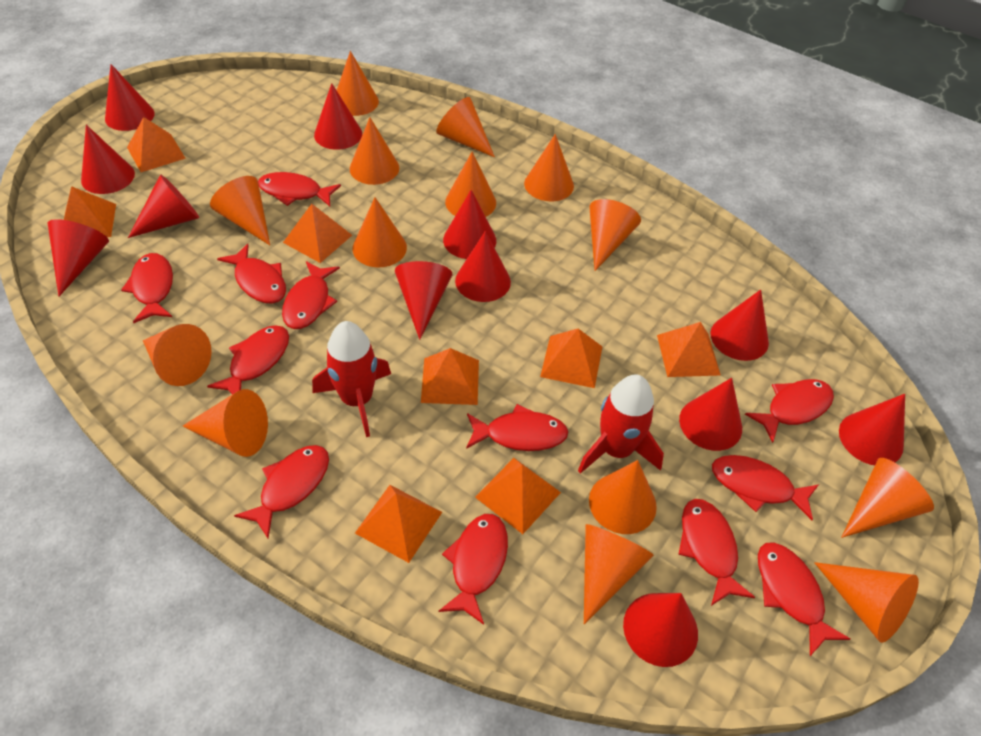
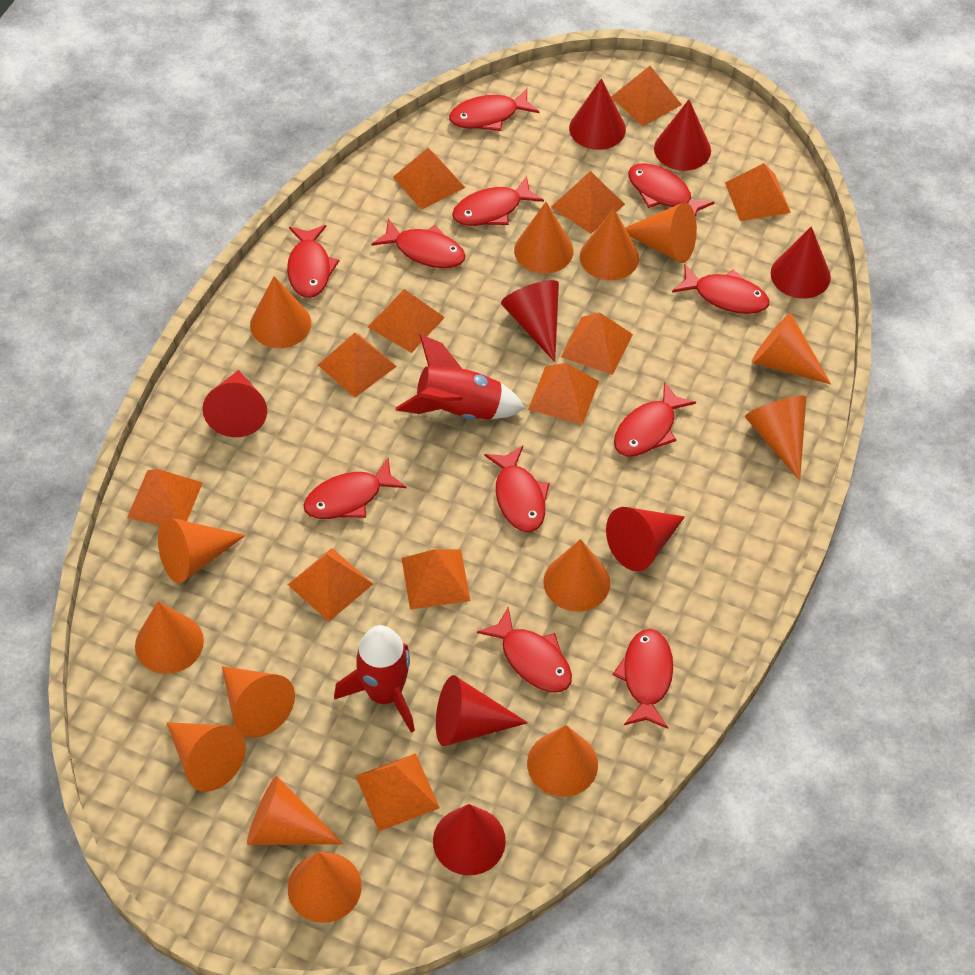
orange pyramid: 8 -> 12
red cone: 12 -> 8
red fish: 12 -> 11

